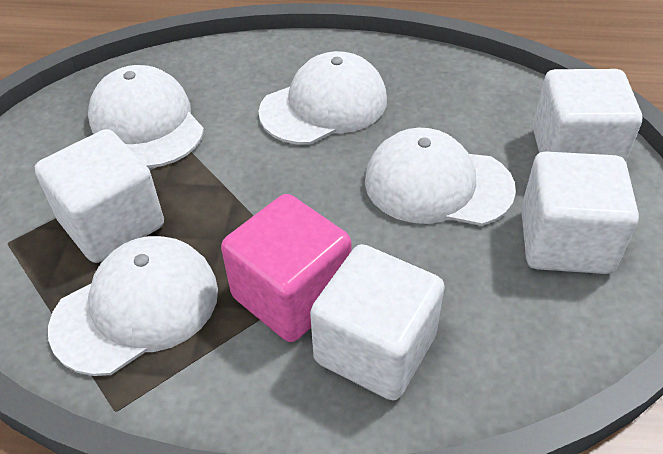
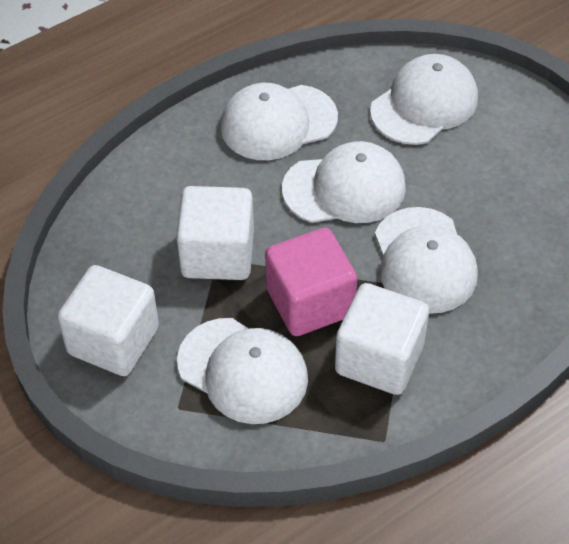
white cap: 4 -> 5
white cube: 4 -> 3

